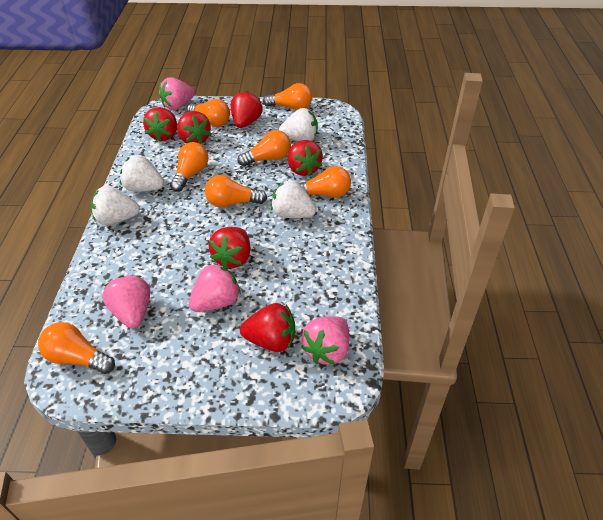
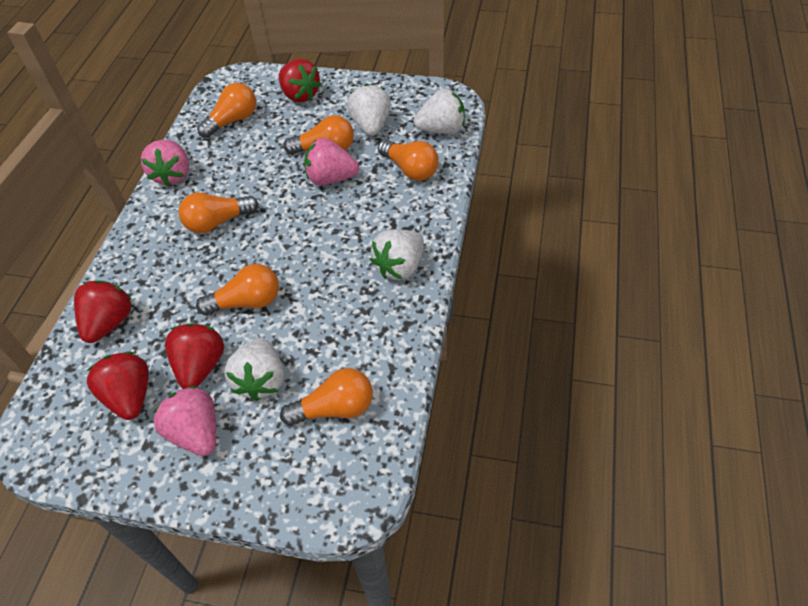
orange light bulb: 7 -> 6
pink strawberry: 4 -> 3
red strawberry: 6 -> 4

